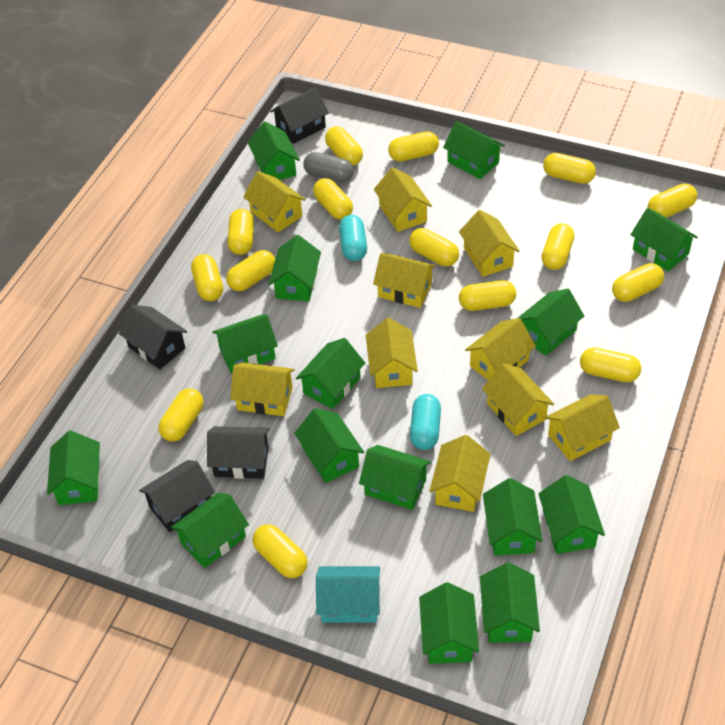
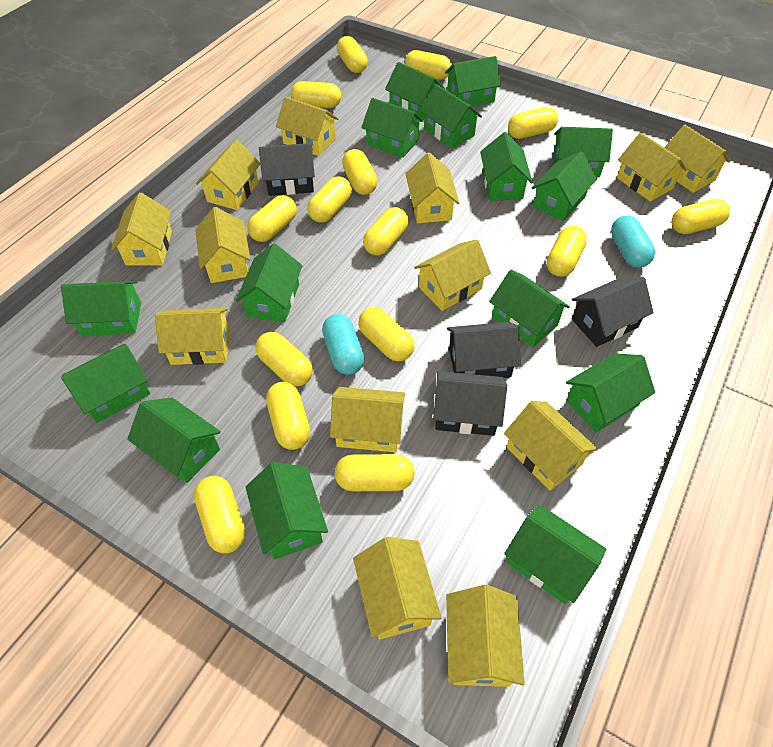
grey capsule: 1 -> 0
turquoise house: 1 -> 0
yellow house: 10 -> 13

